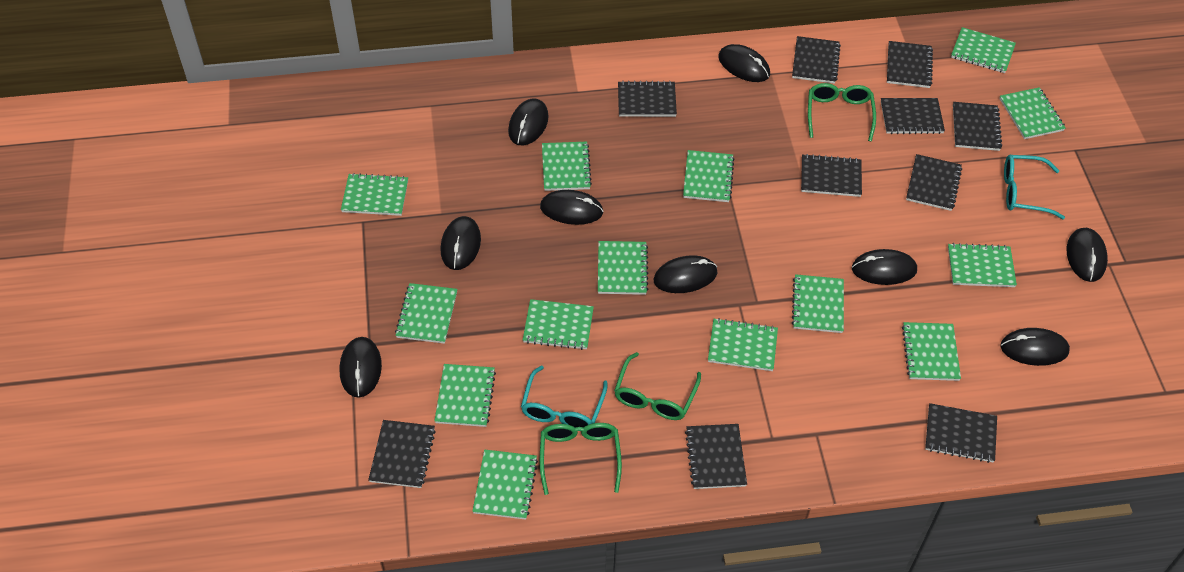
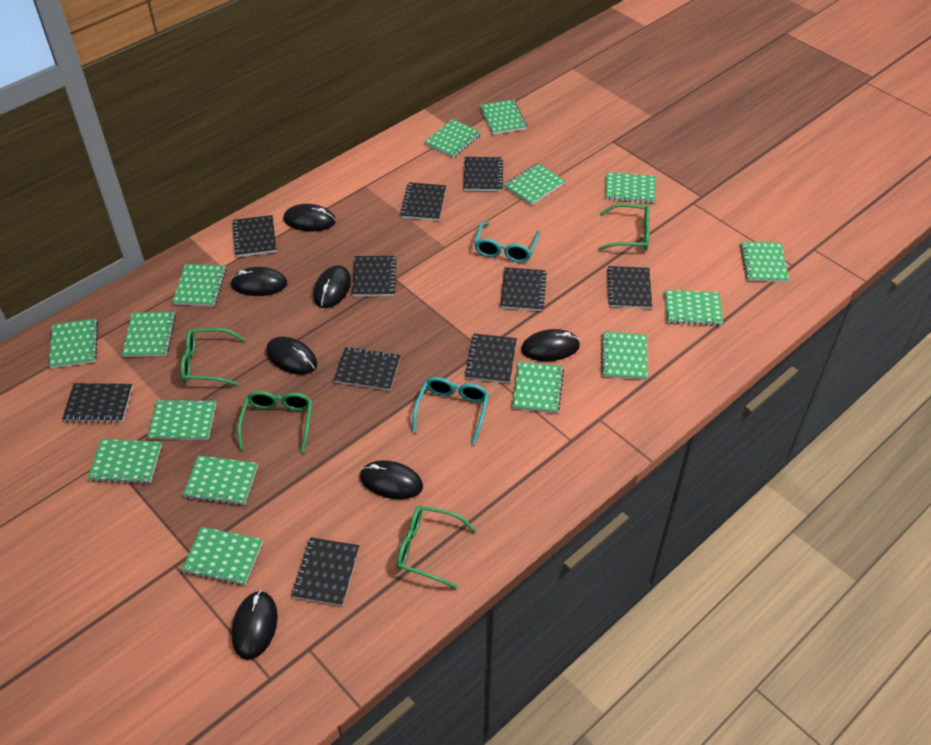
black mouse: 9 -> 7
green glasses: 3 -> 4
green notebook: 14 -> 15

